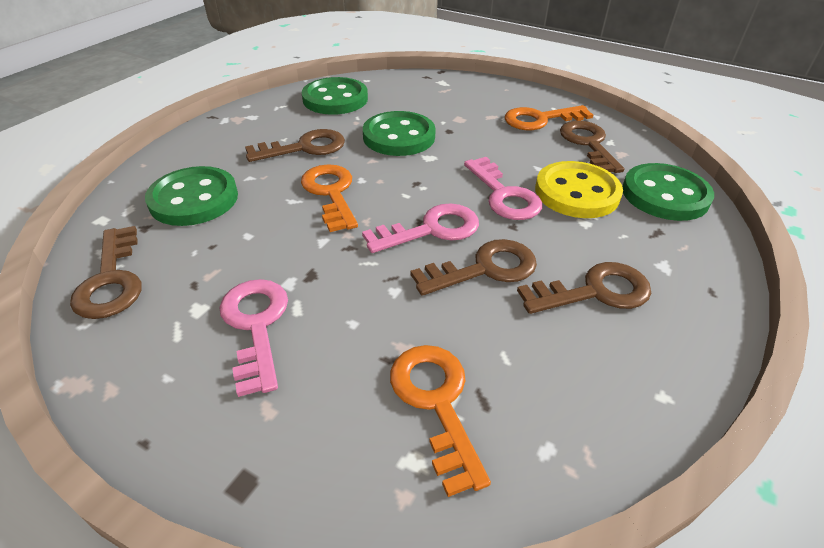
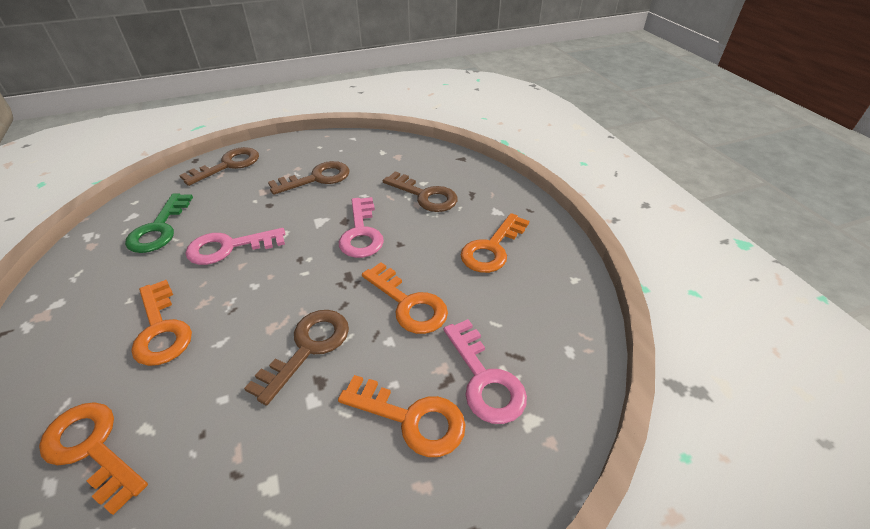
brown key: 5 -> 4
green button: 4 -> 0
green key: 0 -> 1
orange key: 3 -> 5
yellow button: 1 -> 0

